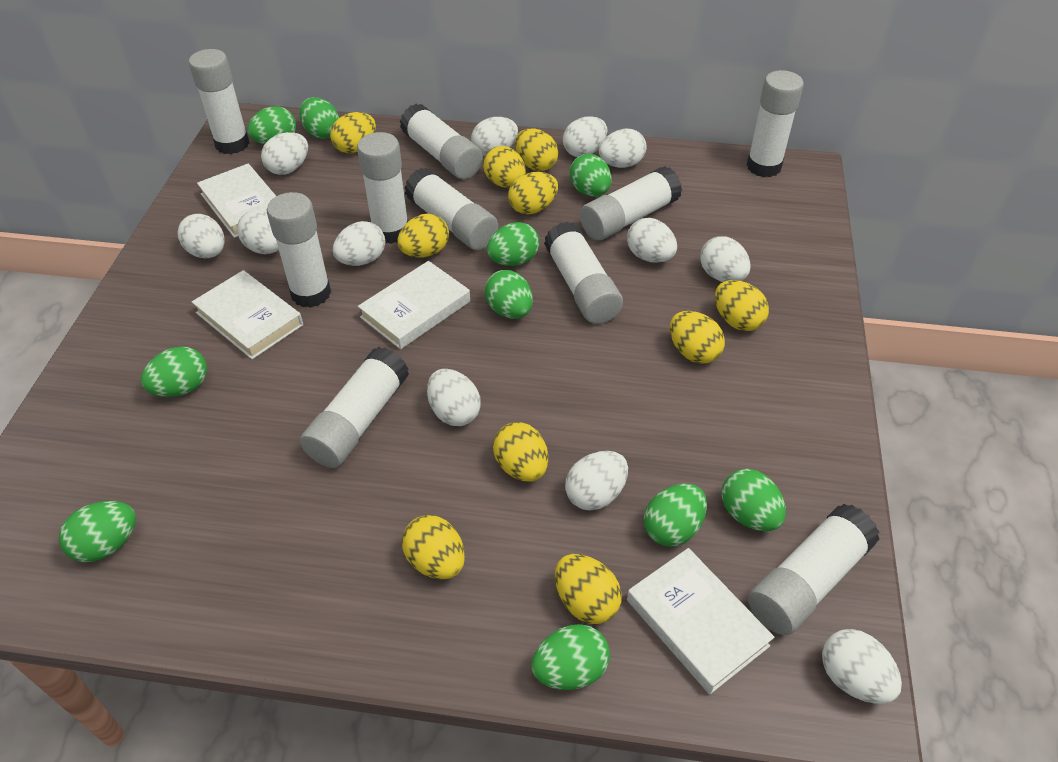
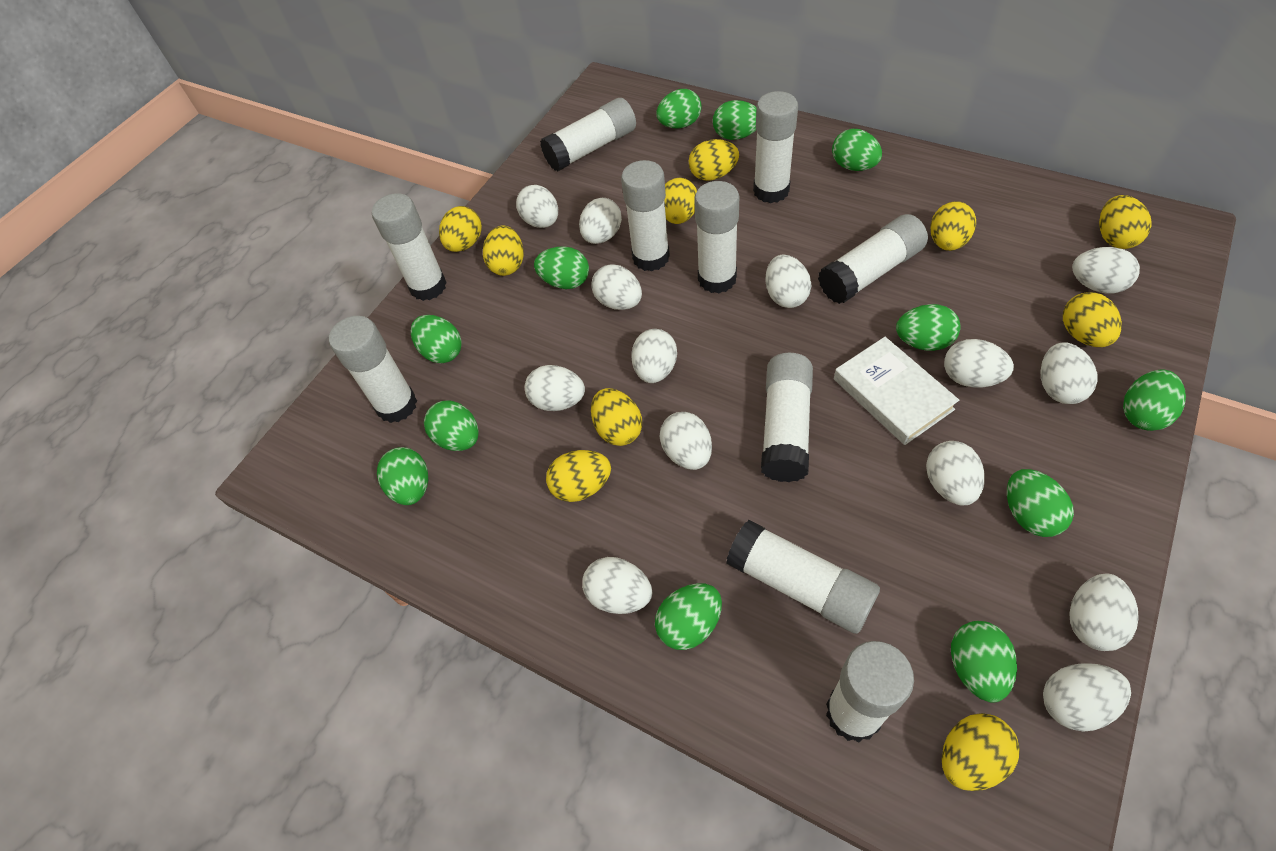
green egg: 10 -> 12
white book: 4 -> 1
white egg: 12 -> 14

